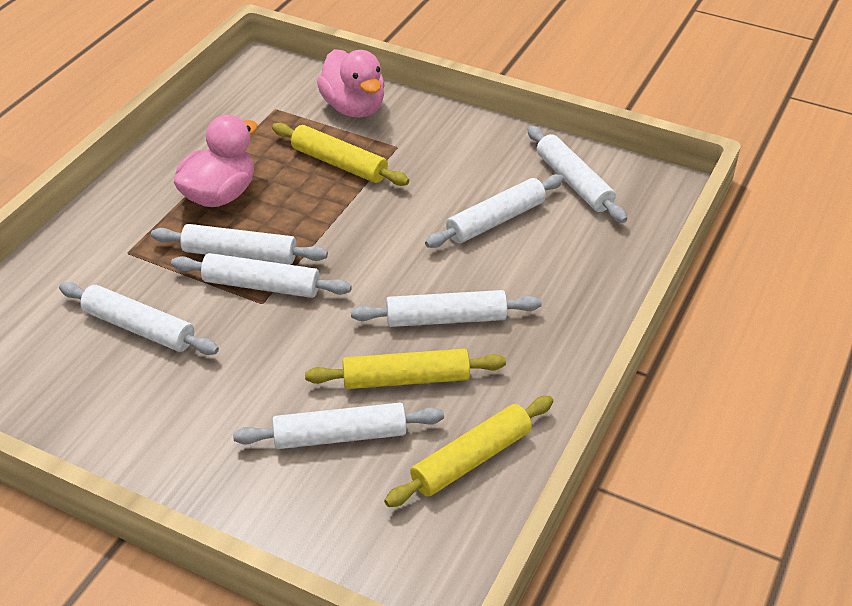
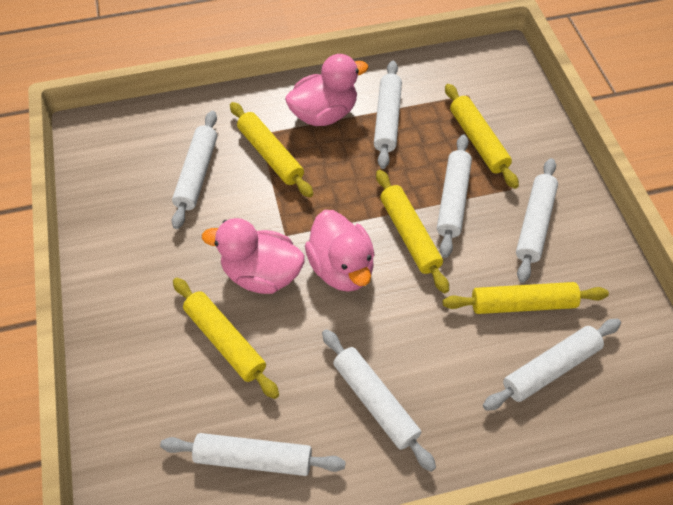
pink duck: 2 -> 3
yellow rolling pin: 3 -> 5

